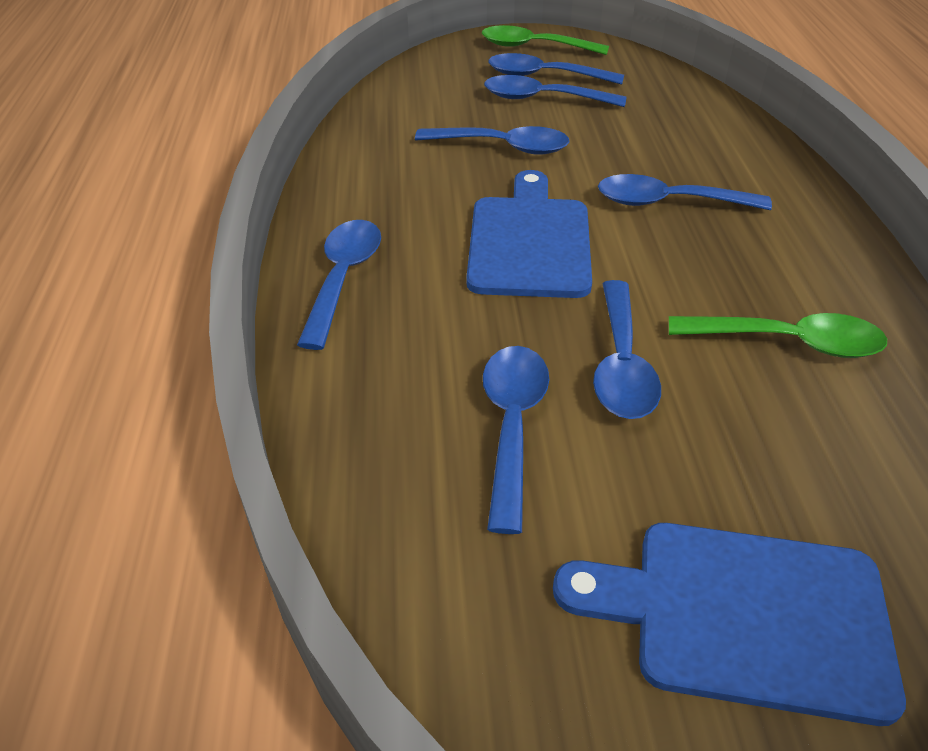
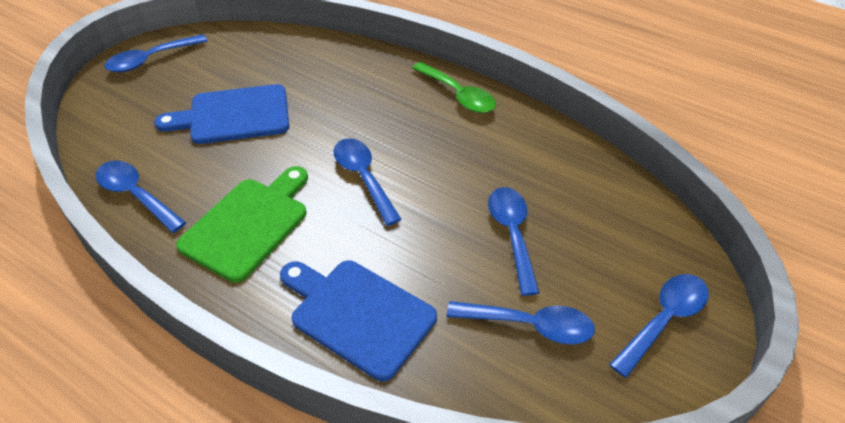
blue spoon: 7 -> 6
green cutting board: 0 -> 1
green spoon: 2 -> 1

